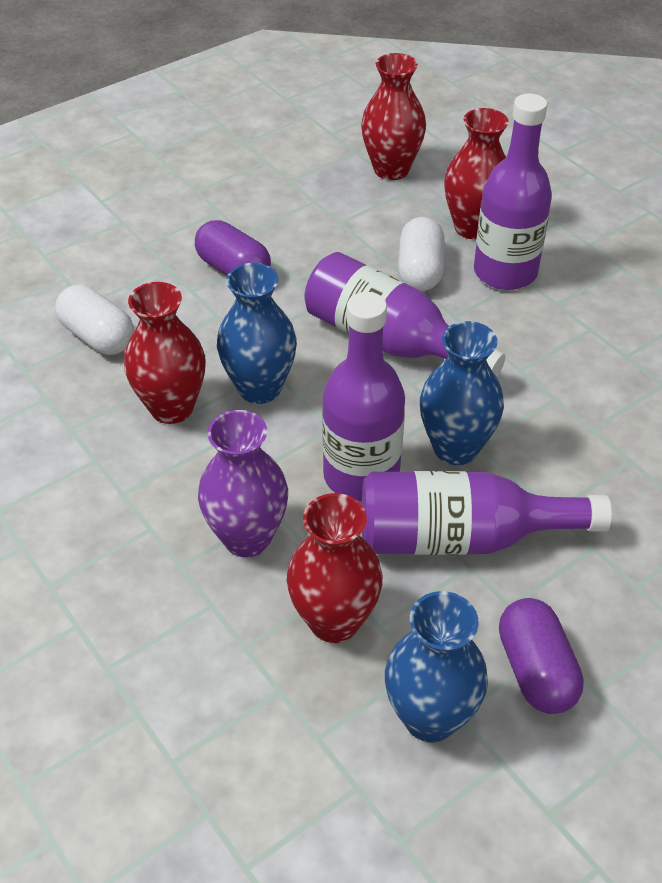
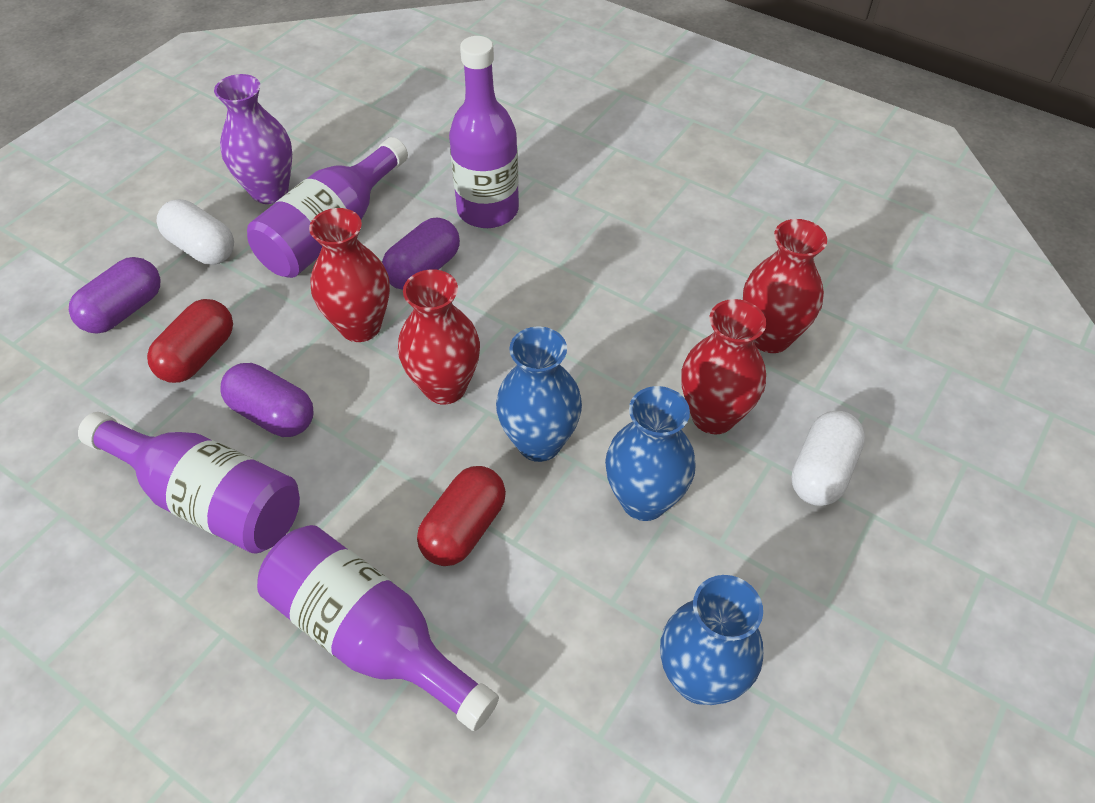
purple capsule: 2 -> 3
red capsule: 0 -> 2

